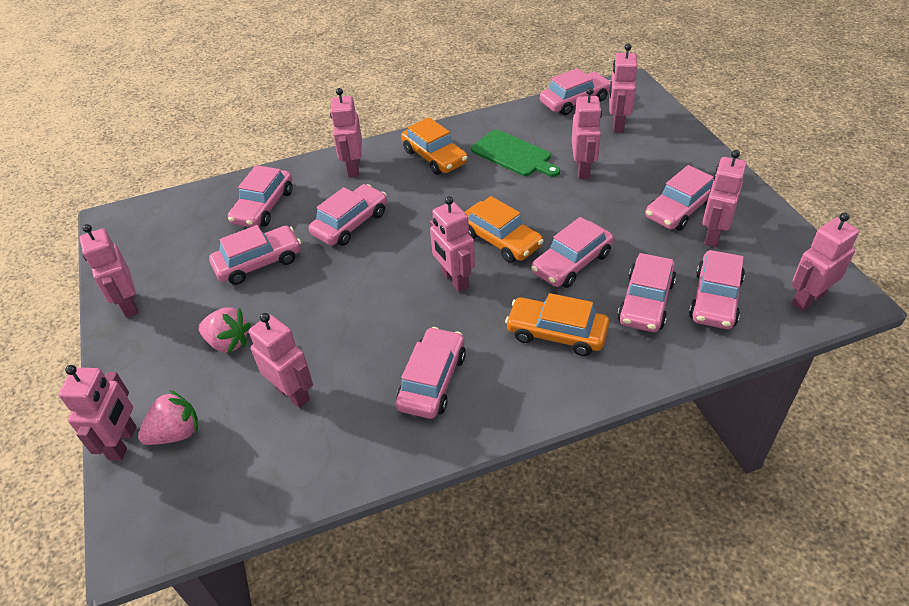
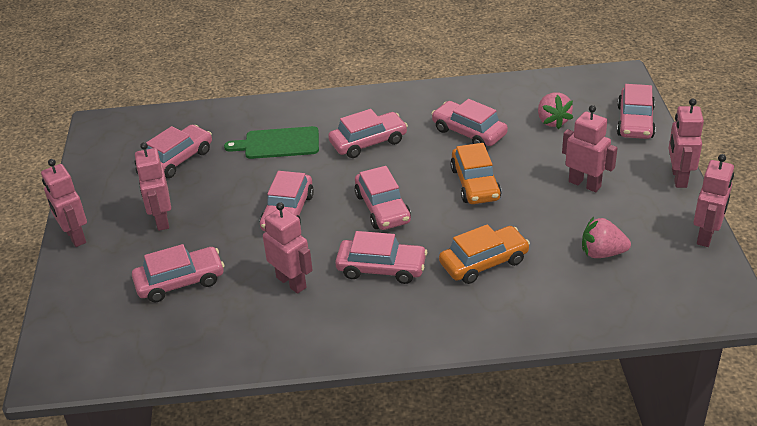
orange car: 3 -> 2
pink car: 9 -> 8
pink robot: 9 -> 6

